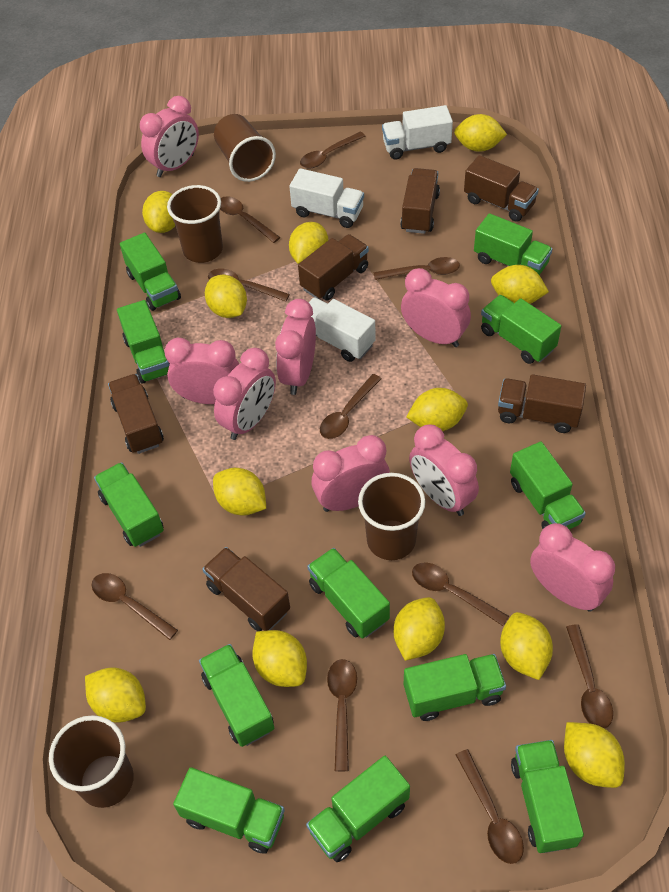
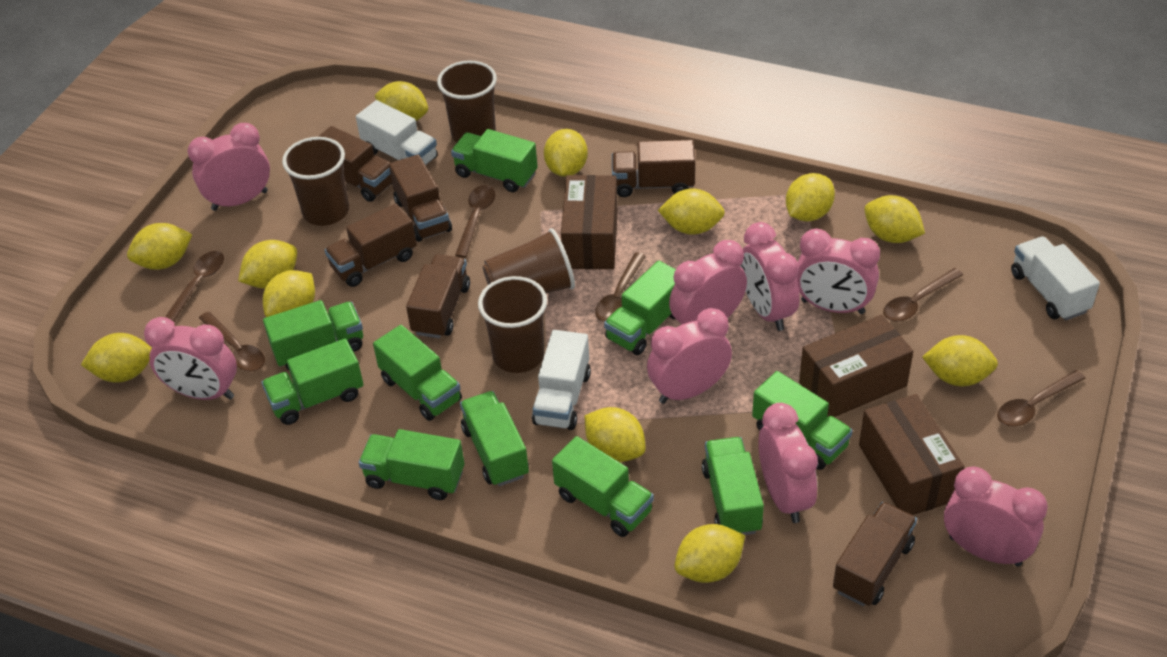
brown box: 0 -> 3
brown spoon: 10 -> 6
green truck: 12 -> 10

